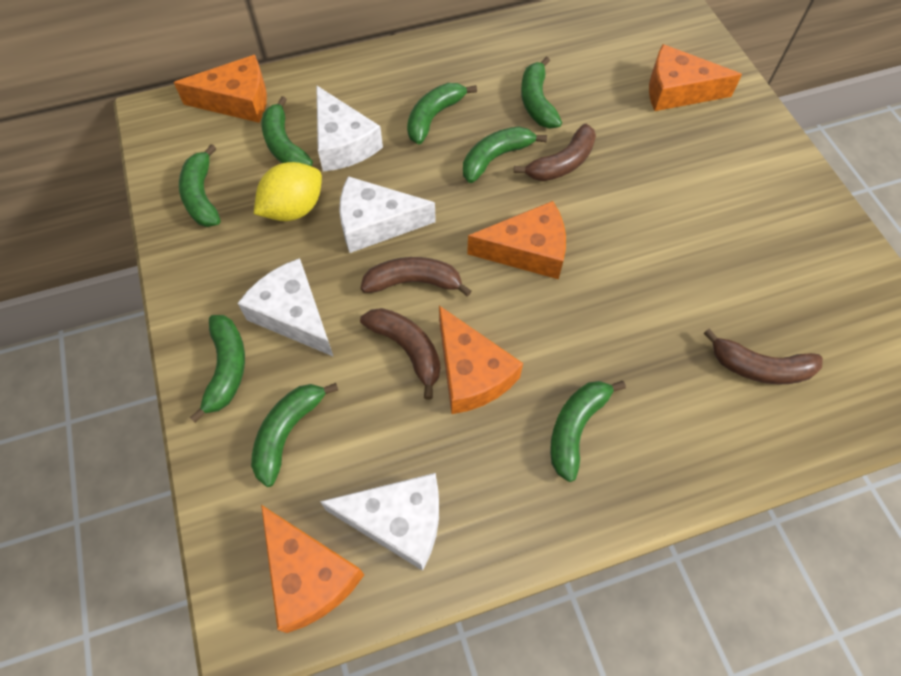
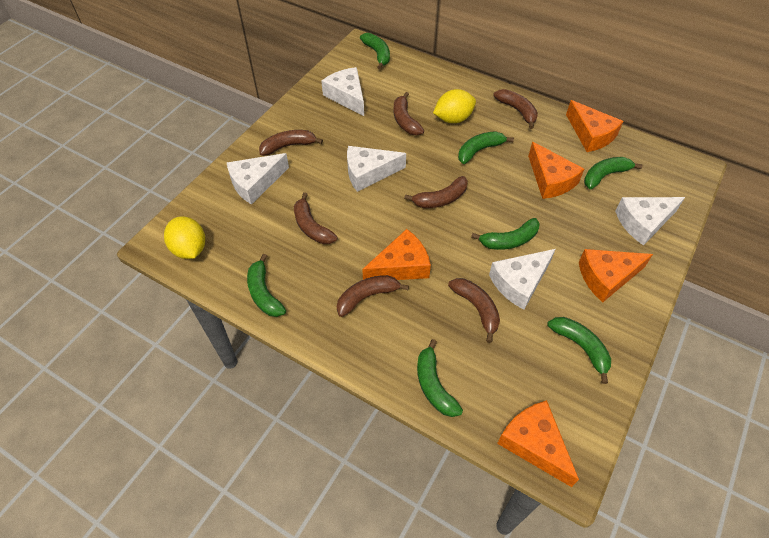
brown banana: 4 -> 7
green banana: 8 -> 7
white cheese: 4 -> 5
yellow lemon: 1 -> 2

